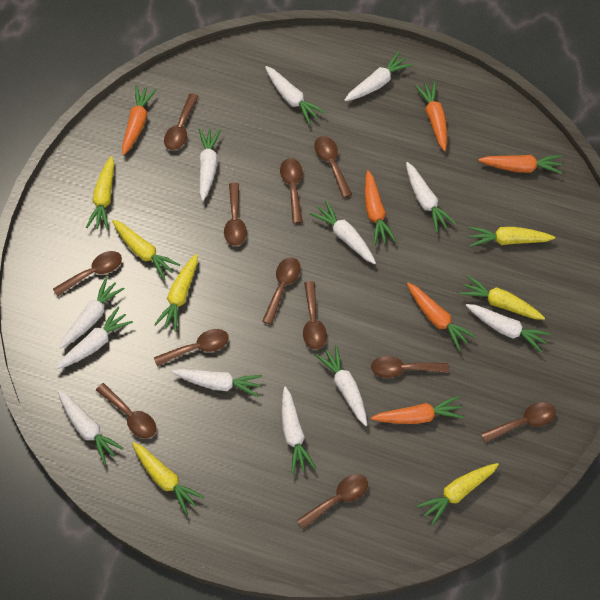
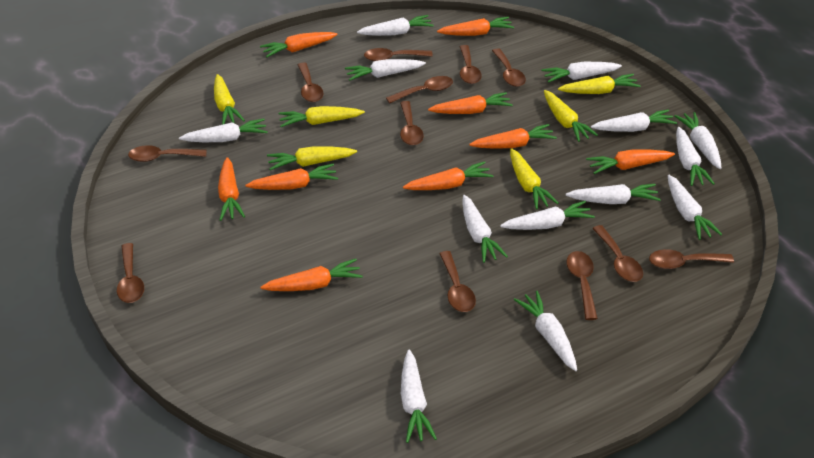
orange carrot: 6 -> 9
white carrot: 12 -> 13
yellow carrot: 7 -> 6

